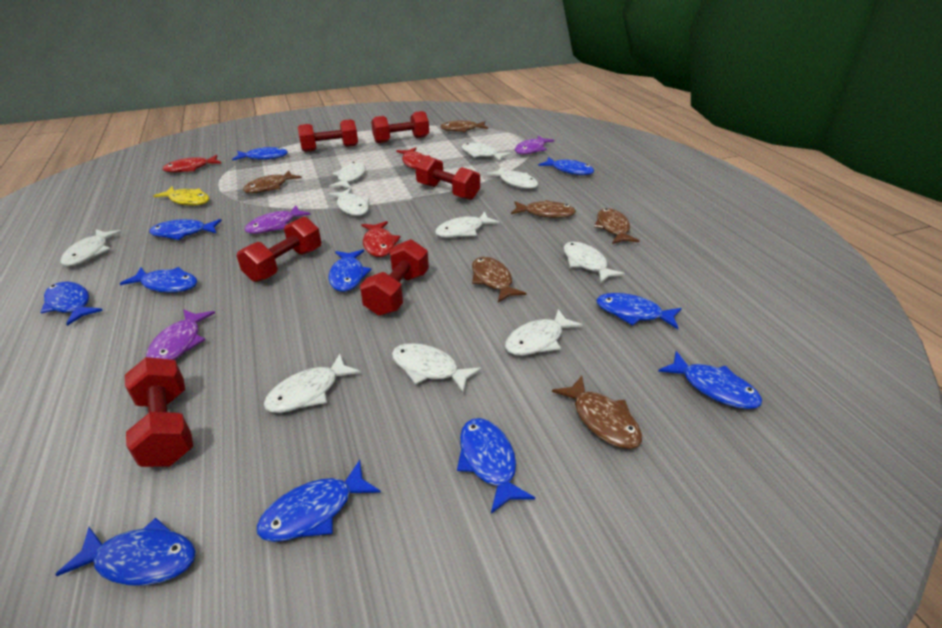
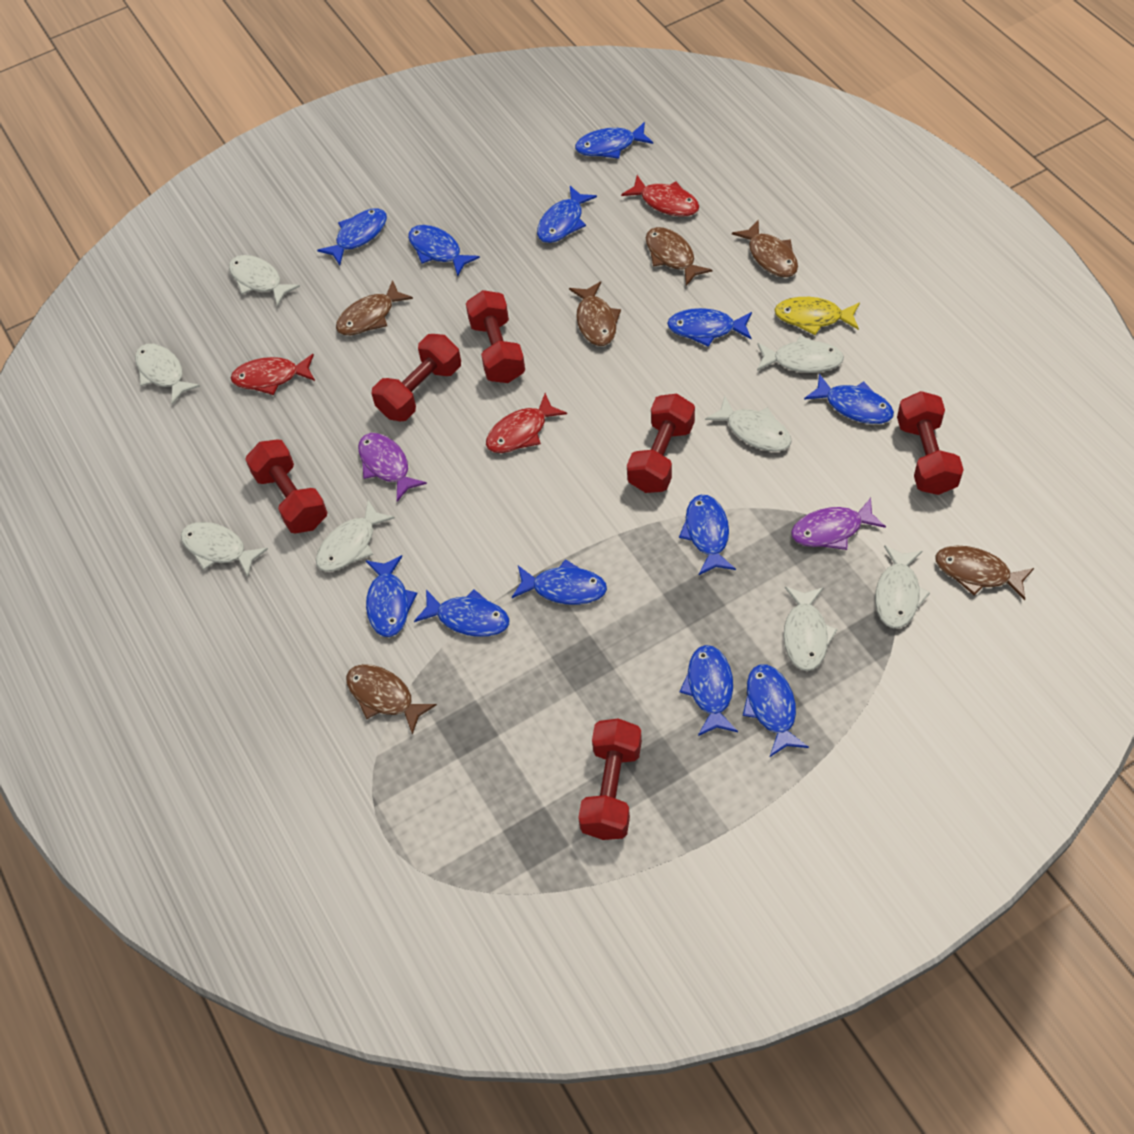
blue fish: 11 -> 12
purple fish: 3 -> 2
white fish: 10 -> 8

